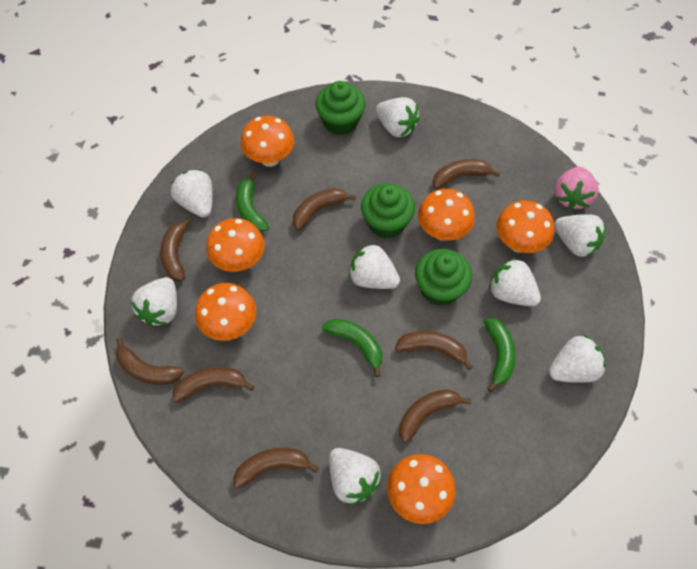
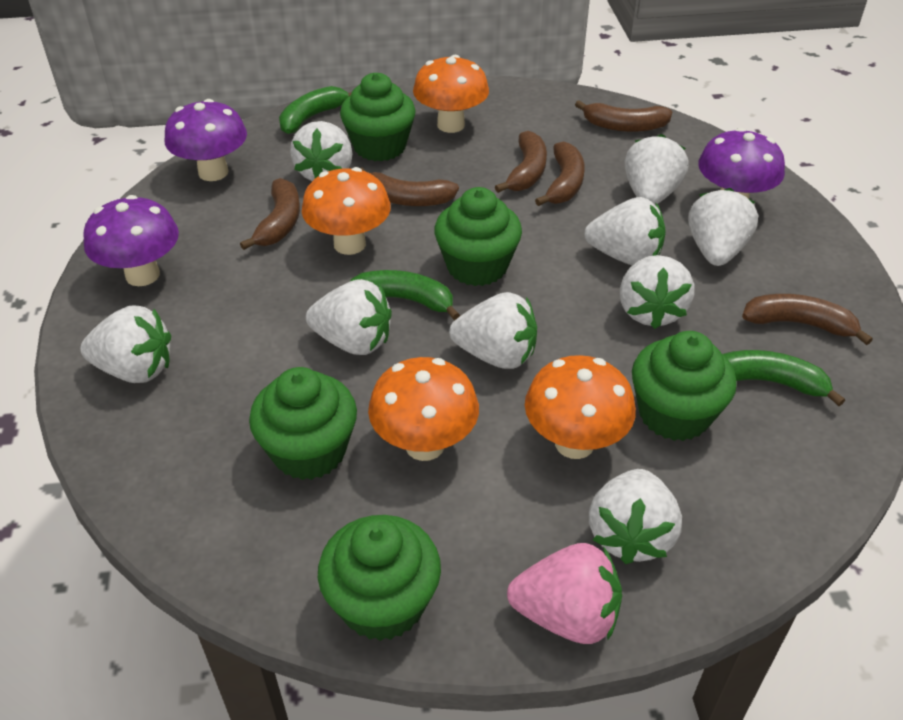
brown banana: 8 -> 6
green cupcake: 3 -> 5
orange mushroom: 6 -> 4
purple mushroom: 0 -> 3
white strawberry: 8 -> 9

